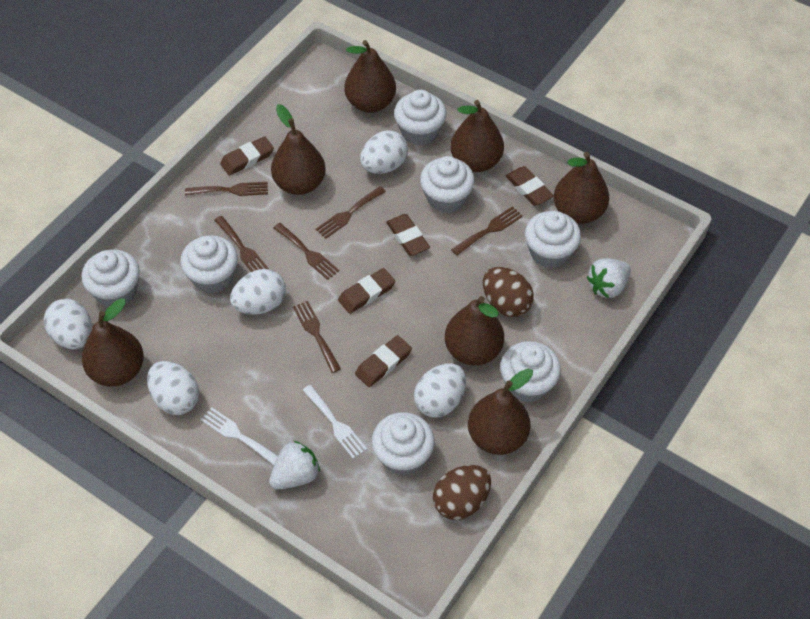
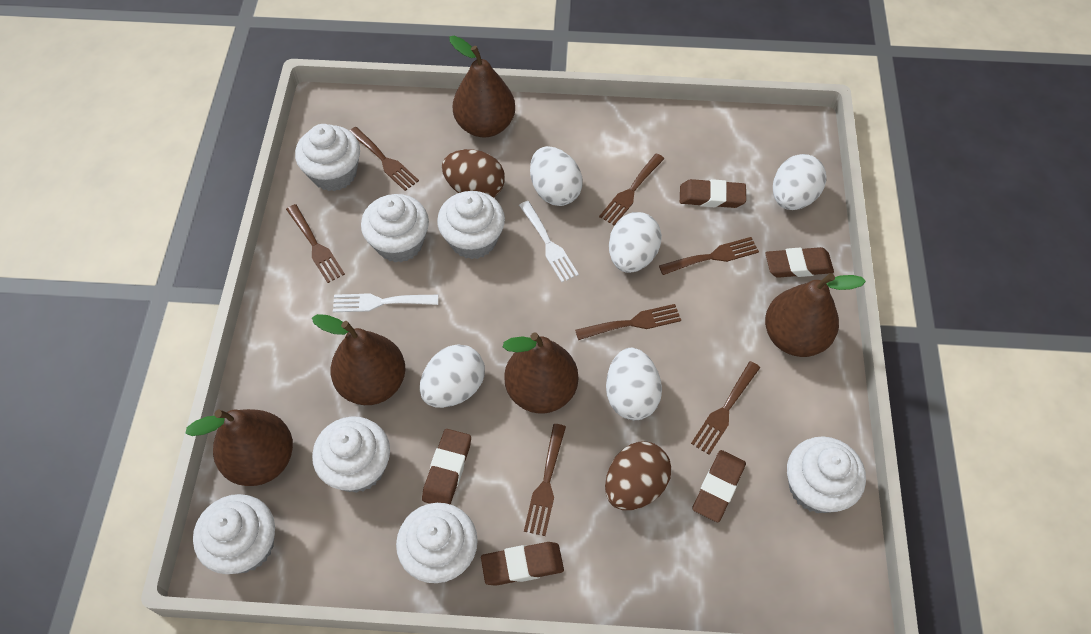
brown fork: 6 -> 7
brown pear: 7 -> 5
white strawberry: 2 -> 0

